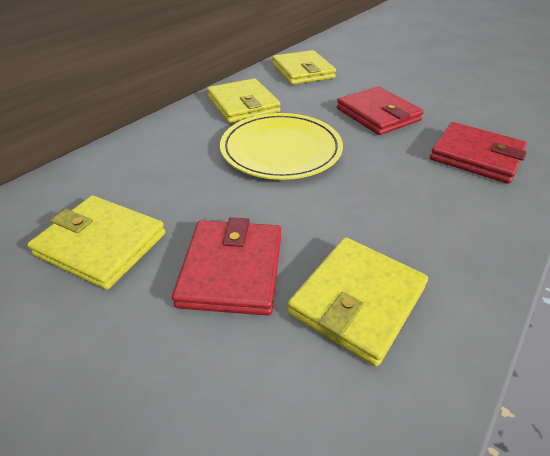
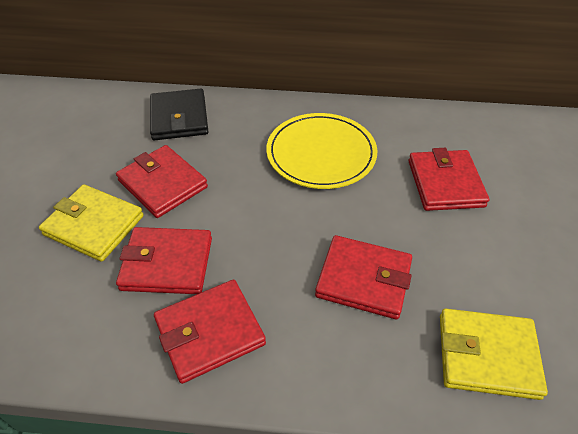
black wallet: 0 -> 1
red wallet: 3 -> 5
yellow wallet: 4 -> 2

